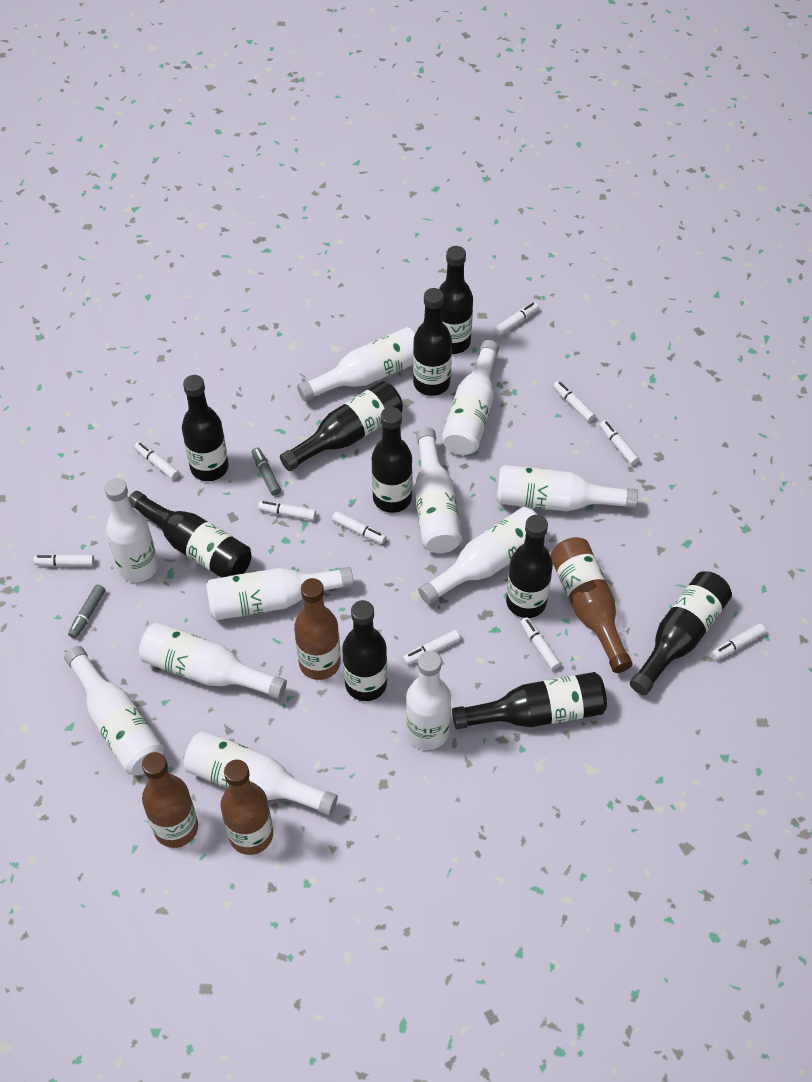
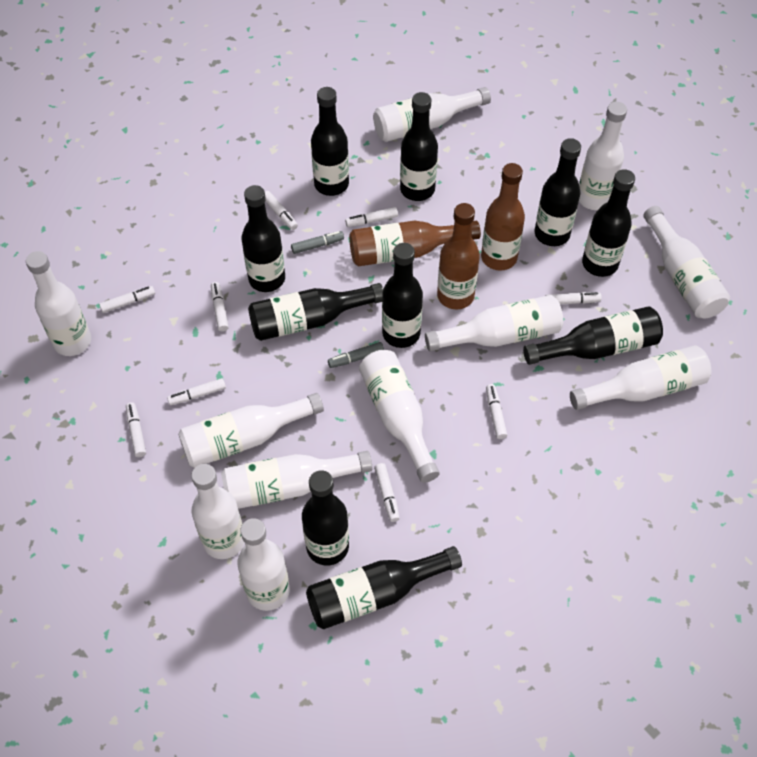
brown bottle: 4 -> 3
white marker: 10 -> 9

